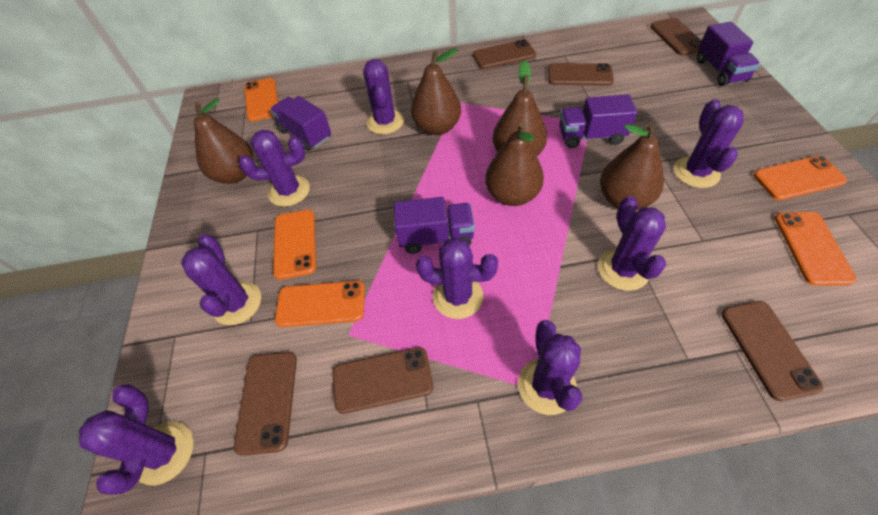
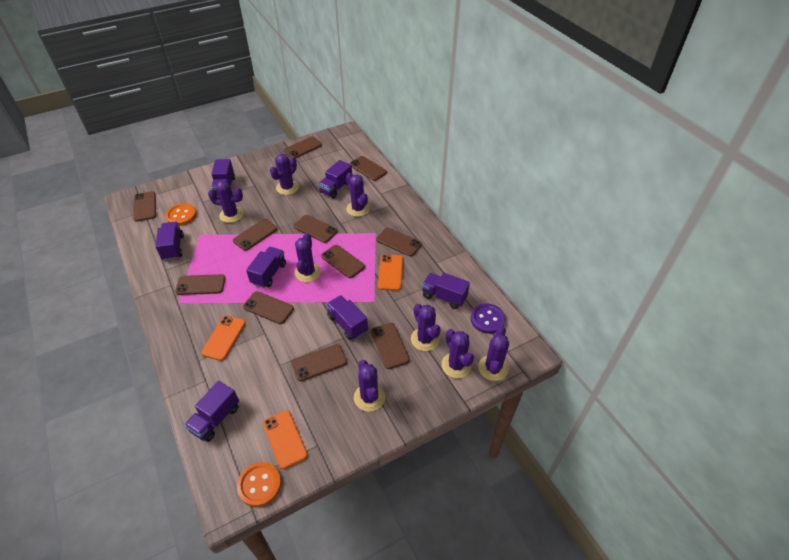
brown pear: 5 -> 0
brown phone: 6 -> 11
orange button: 0 -> 2
orange phone: 5 -> 3
purple button: 0 -> 1
purple truck: 4 -> 7

